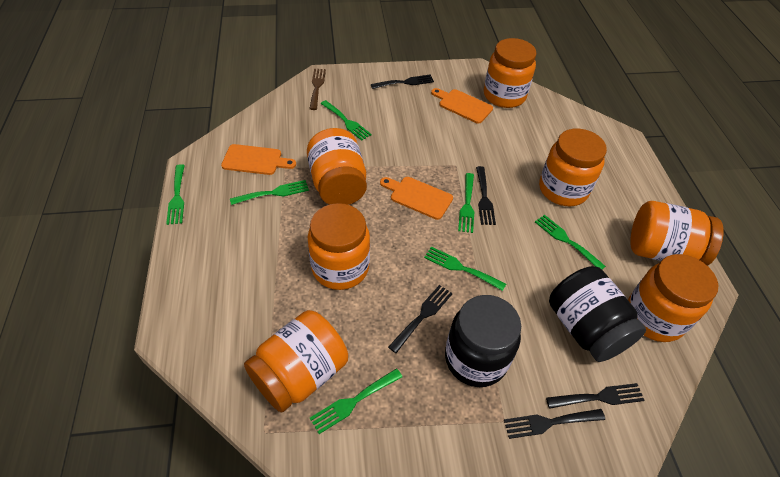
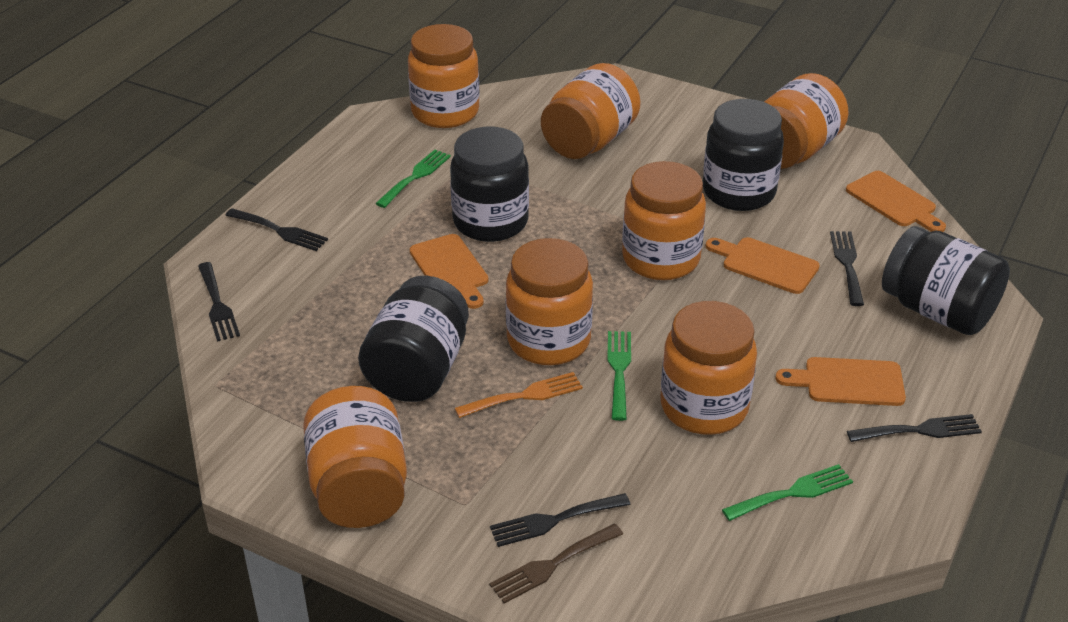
black jar: 2 -> 4
green fork: 7 -> 3
orange cutting board: 3 -> 4
orange fork: 0 -> 1

